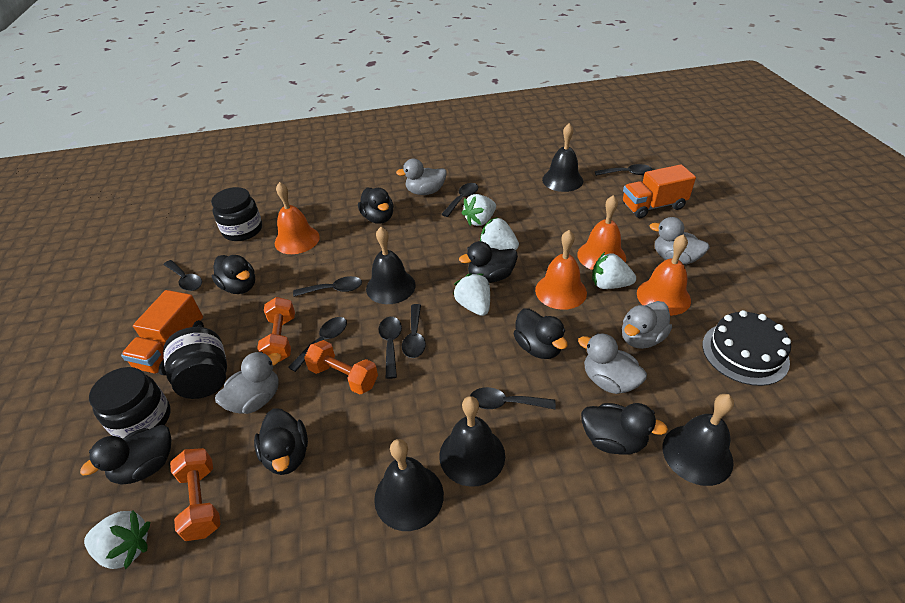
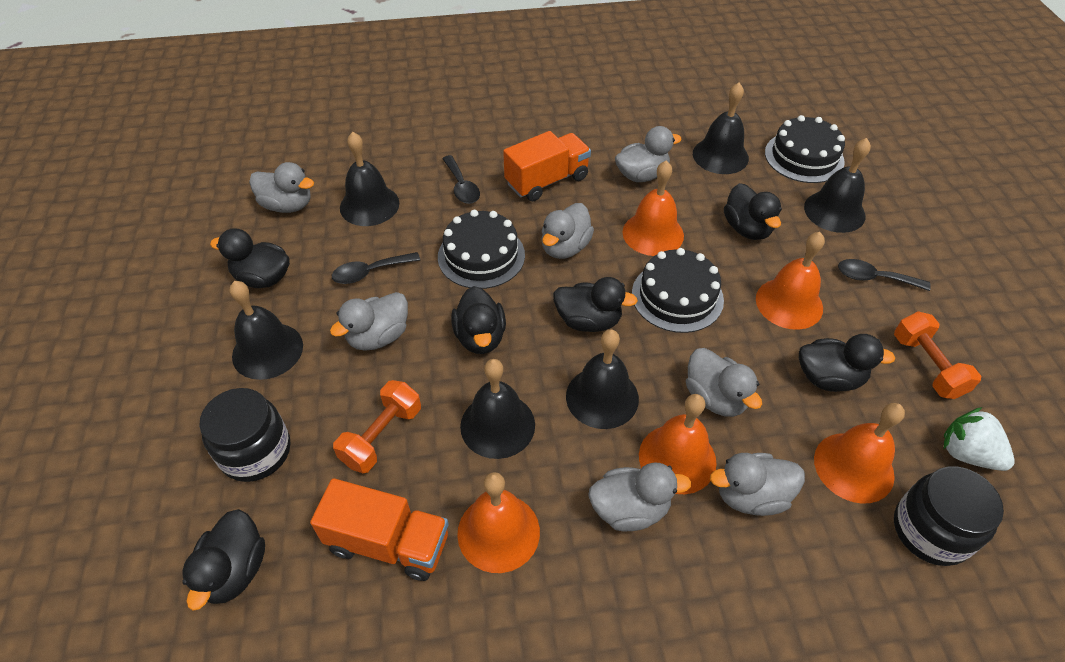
black bell: 5 -> 6
black cake: 1 -> 3
black duck: 7 -> 6
black jar: 3 -> 2
black spoon: 8 -> 3
grey duck: 5 -> 7
orange bell: 4 -> 5
orange dumbbell: 3 -> 2
white strawberry: 5 -> 1

